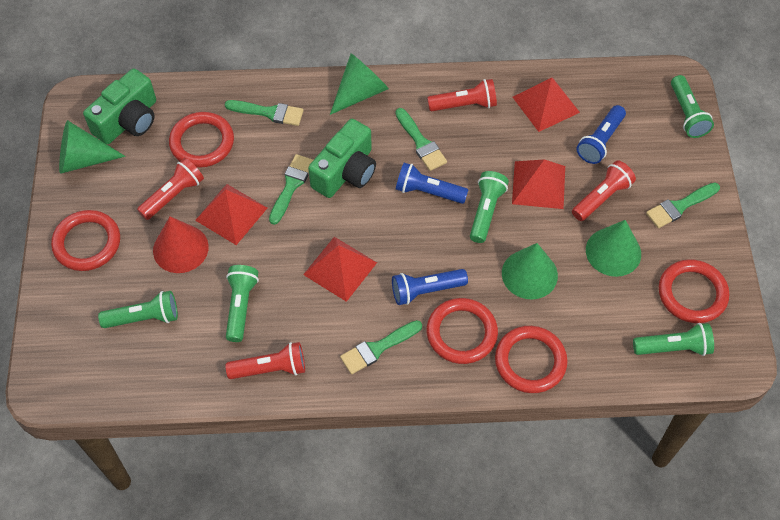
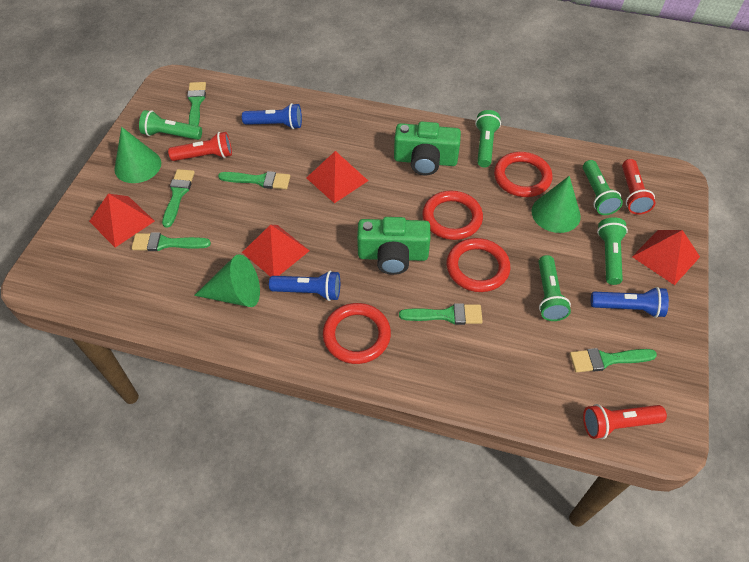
green brush: 5 -> 6
green cone: 4 -> 3
red cone: 1 -> 0
red flashlight: 4 -> 3
red ring: 5 -> 4

